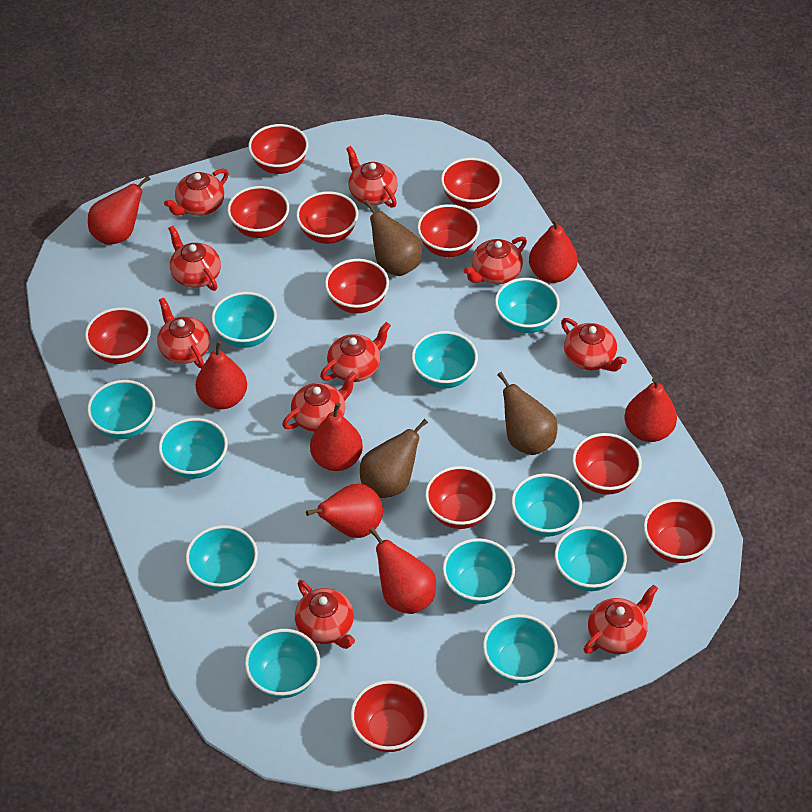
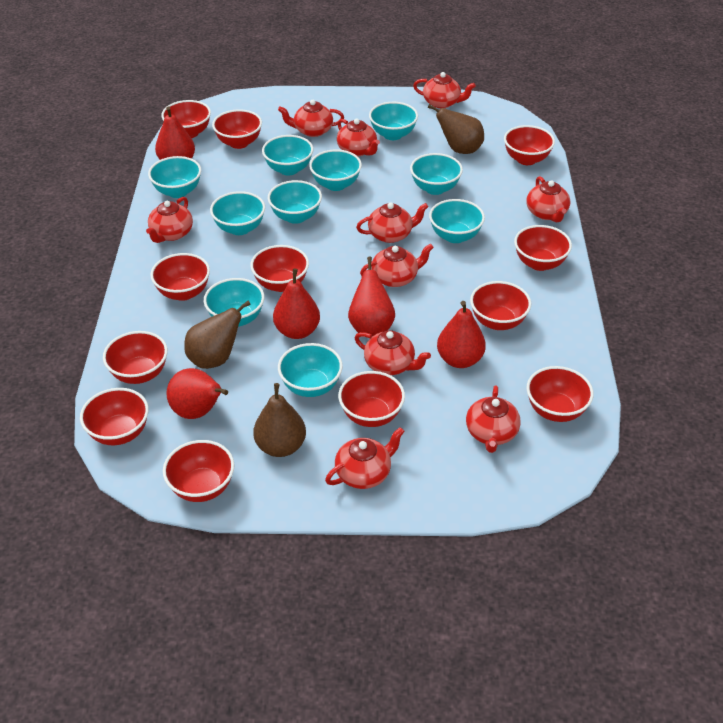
red bowl: 11 -> 12
red pear: 7 -> 5
turquoise bowl: 11 -> 10

